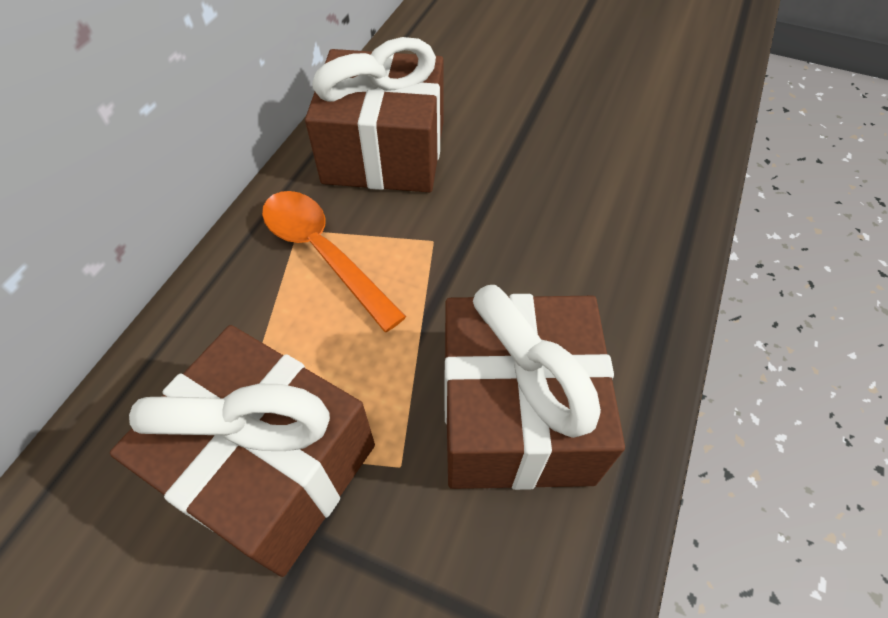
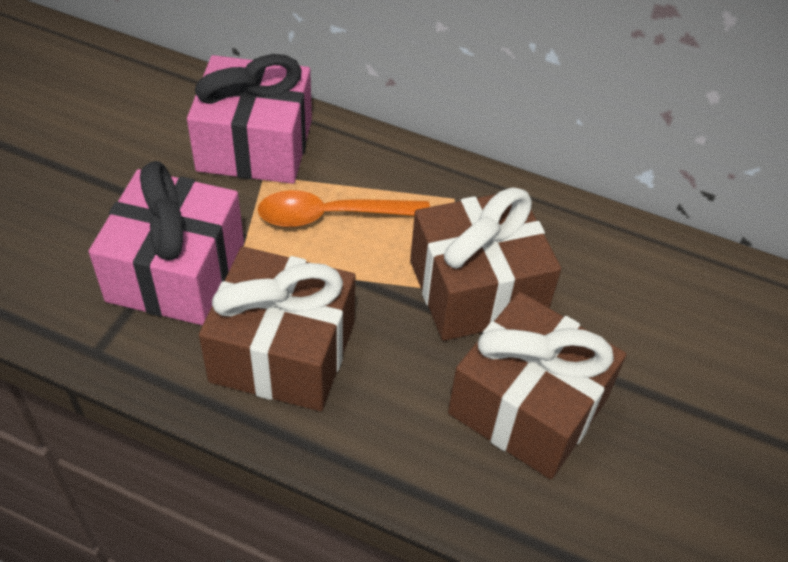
pink gift: 0 -> 2

